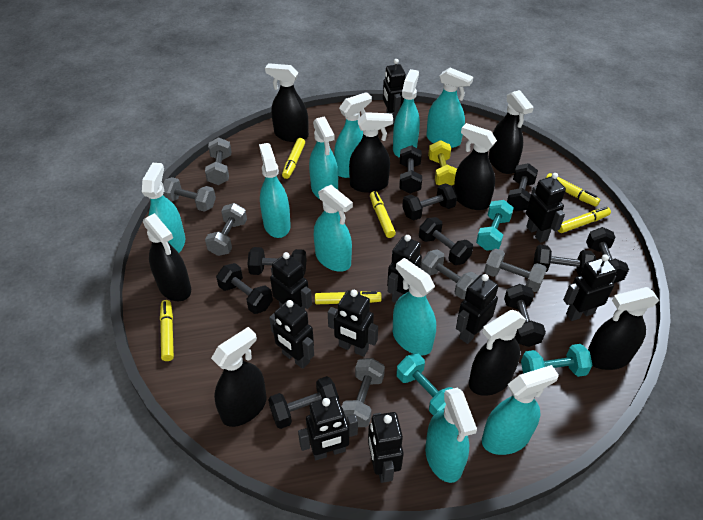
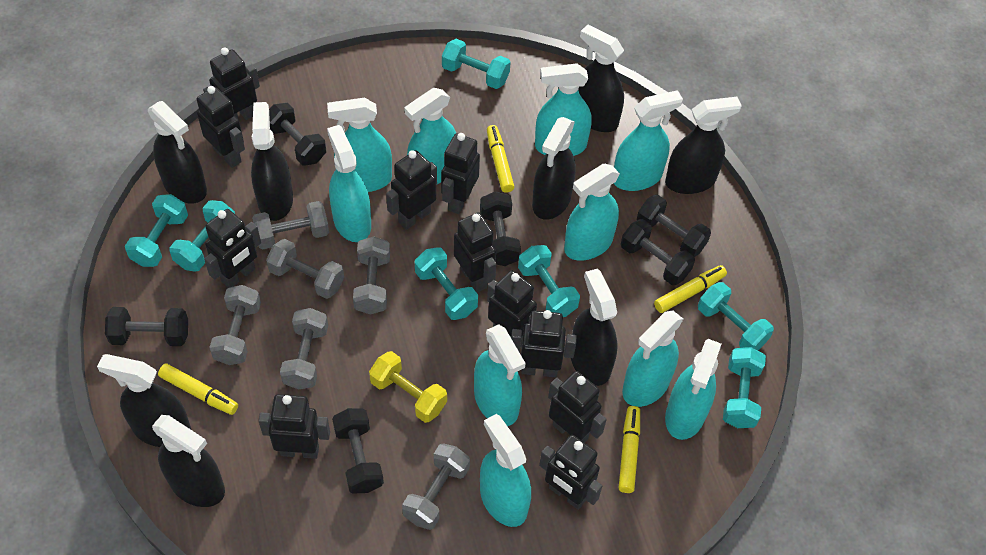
black dumbbell: 10 -> 6
black robot: 10 -> 11
turquoise dumbbell: 3 -> 7
yellow marker: 6 -> 4

